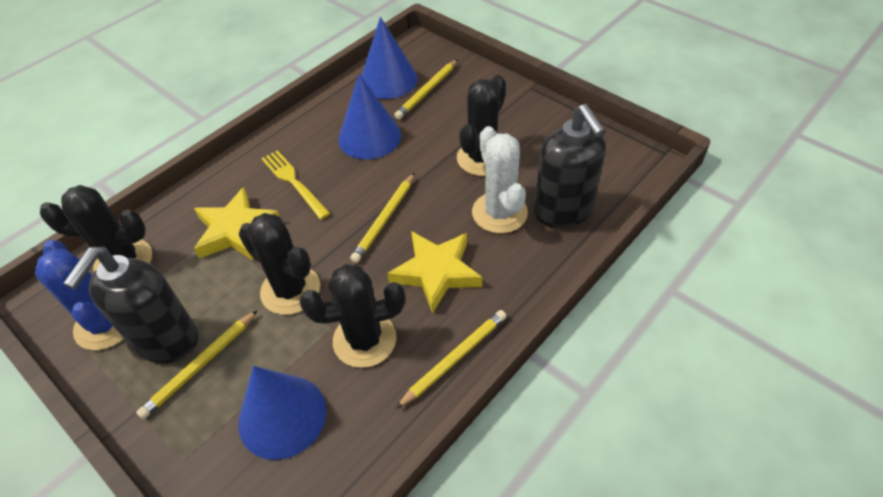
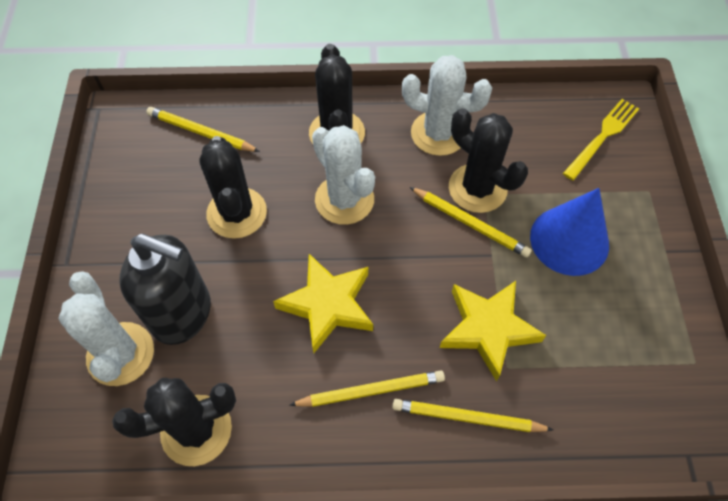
black soap dispenser: 2 -> 1
blue cactus: 1 -> 0
blue cone: 3 -> 1
white cactus: 1 -> 3

